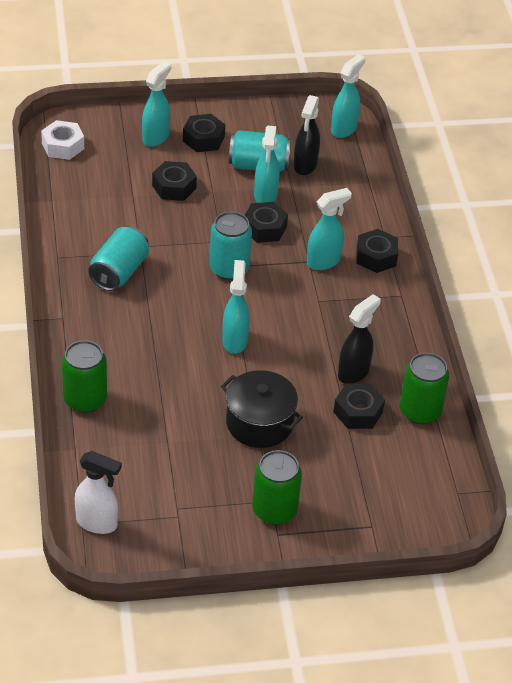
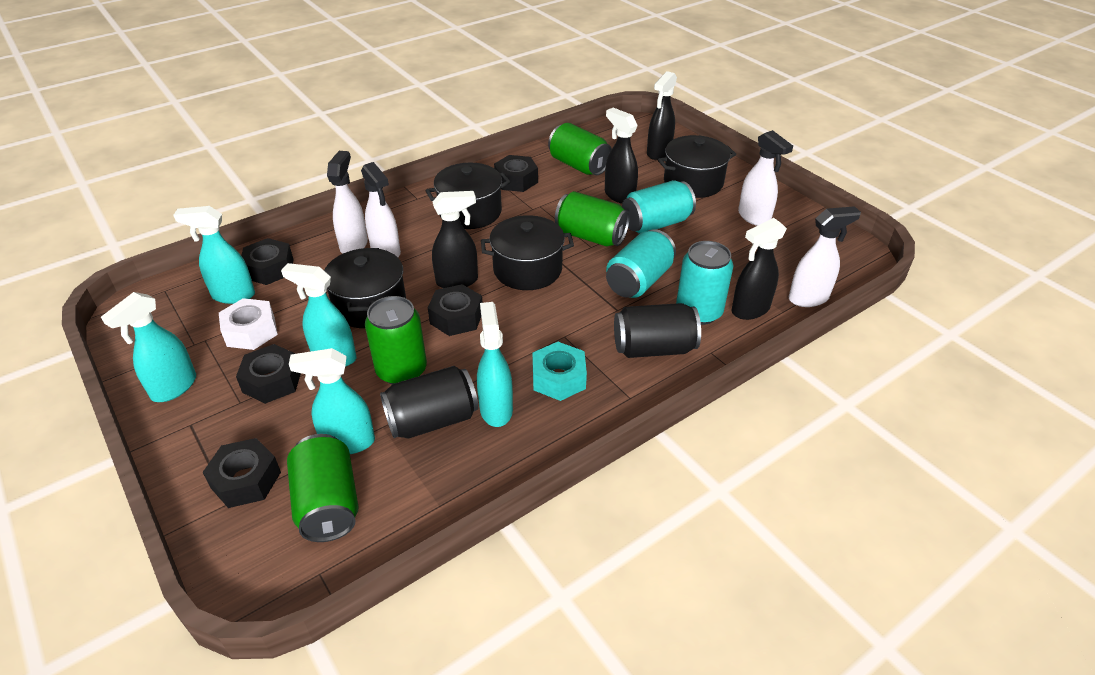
black can: 0 -> 2
black pot: 1 -> 4
black spray bottle: 2 -> 4
green can: 3 -> 4
turquoise nut: 0 -> 1
white spray bottle: 1 -> 4

